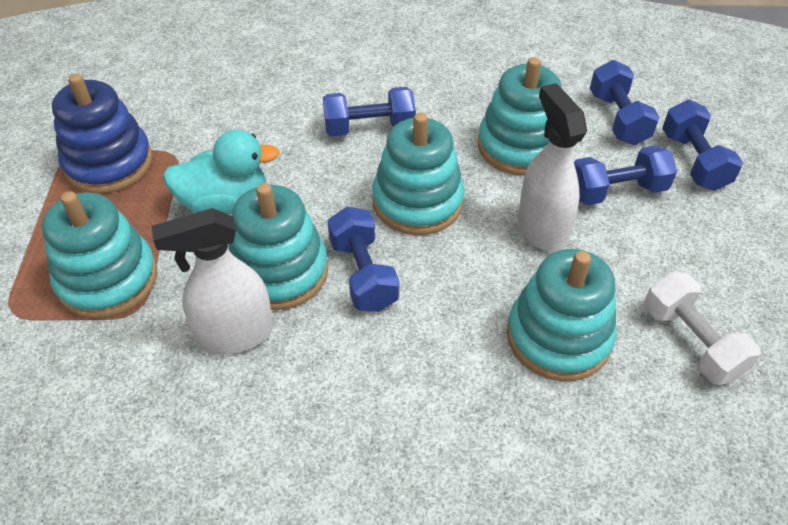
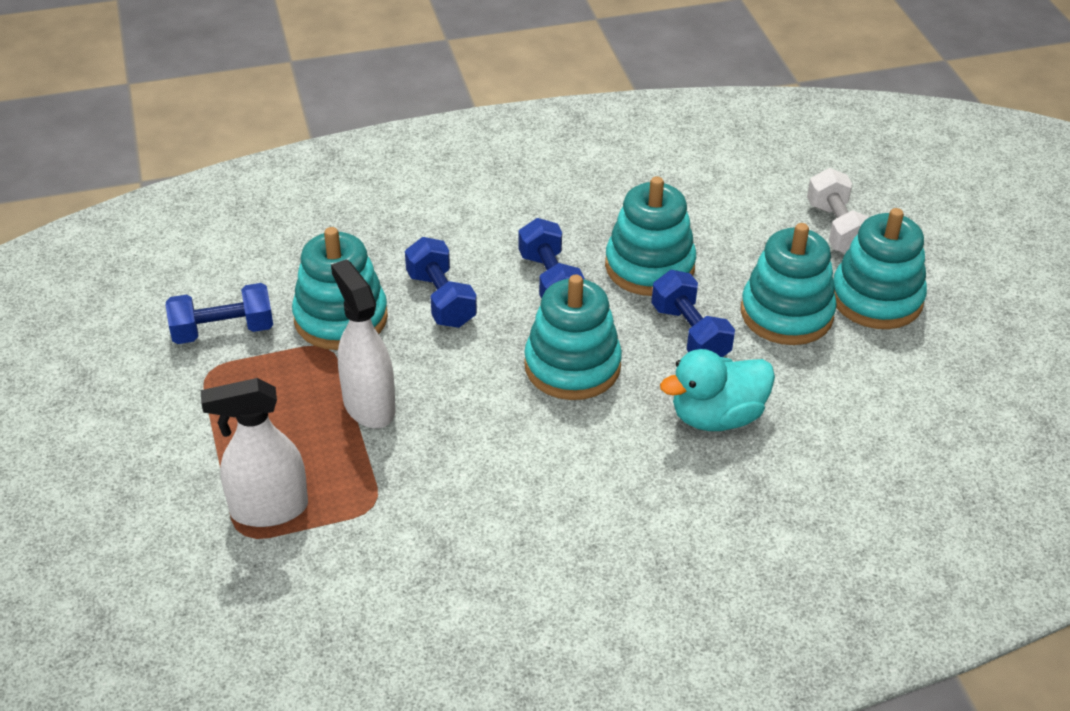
blue dumbbell: 5 -> 4
blue stacking toy: 1 -> 0

